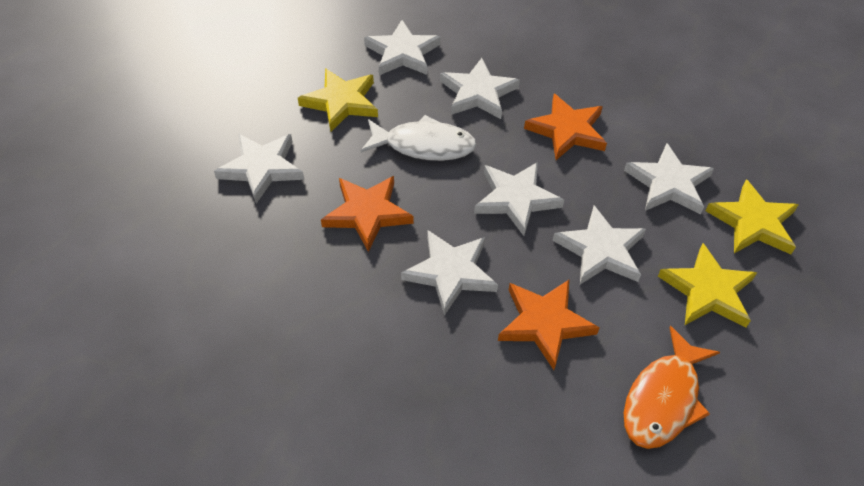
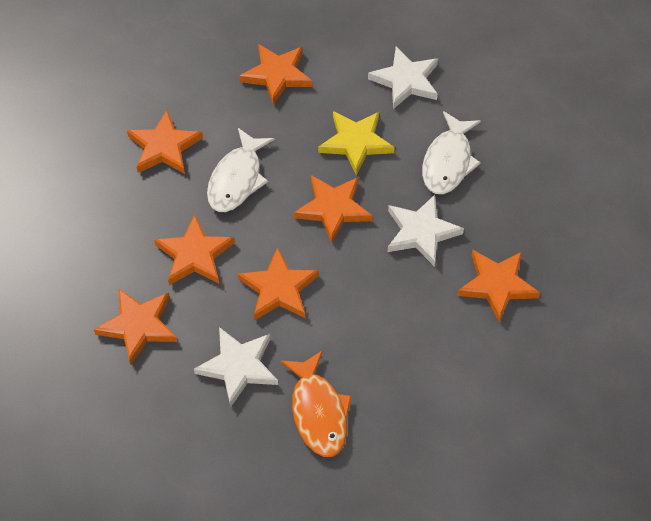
orange star: 3 -> 7
white fish: 1 -> 2
white star: 7 -> 3
yellow star: 3 -> 1

